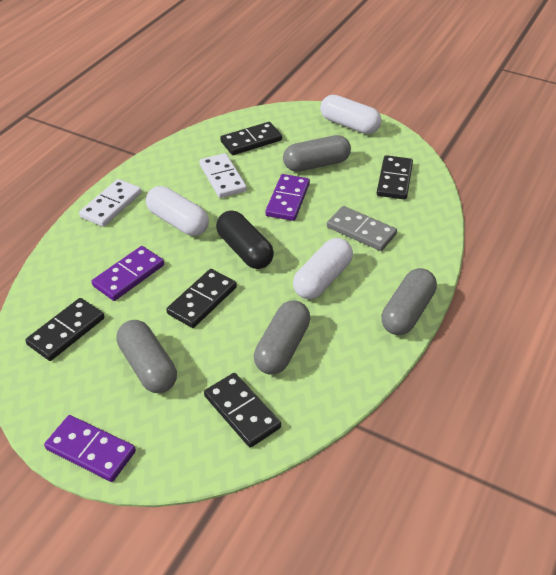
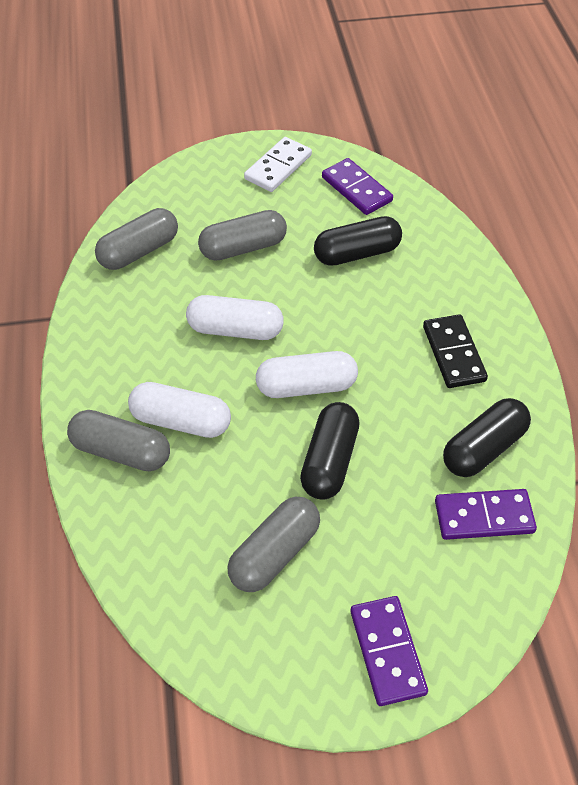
black capsule: 1 -> 3
black domino: 5 -> 1
grey domino: 1 -> 0
white domino: 2 -> 1

